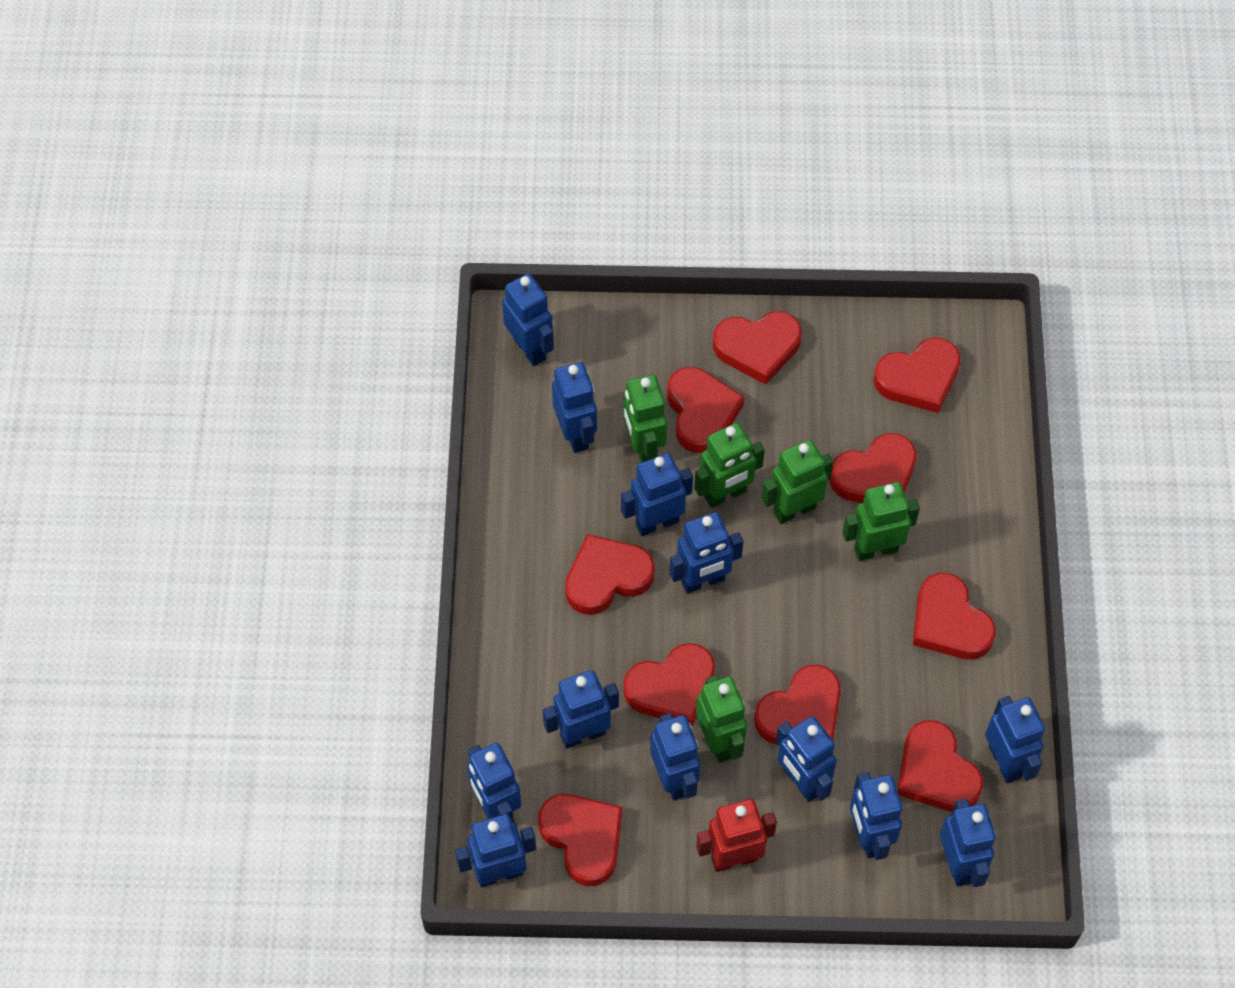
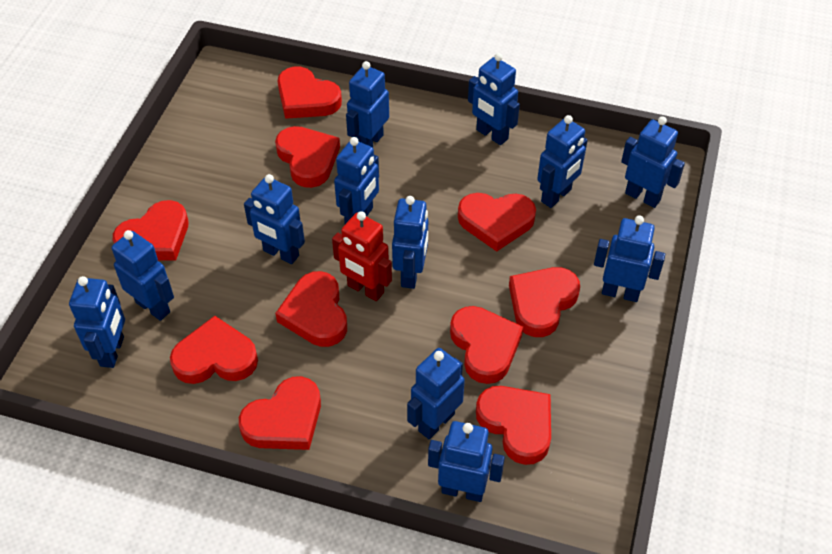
green robot: 5 -> 0

